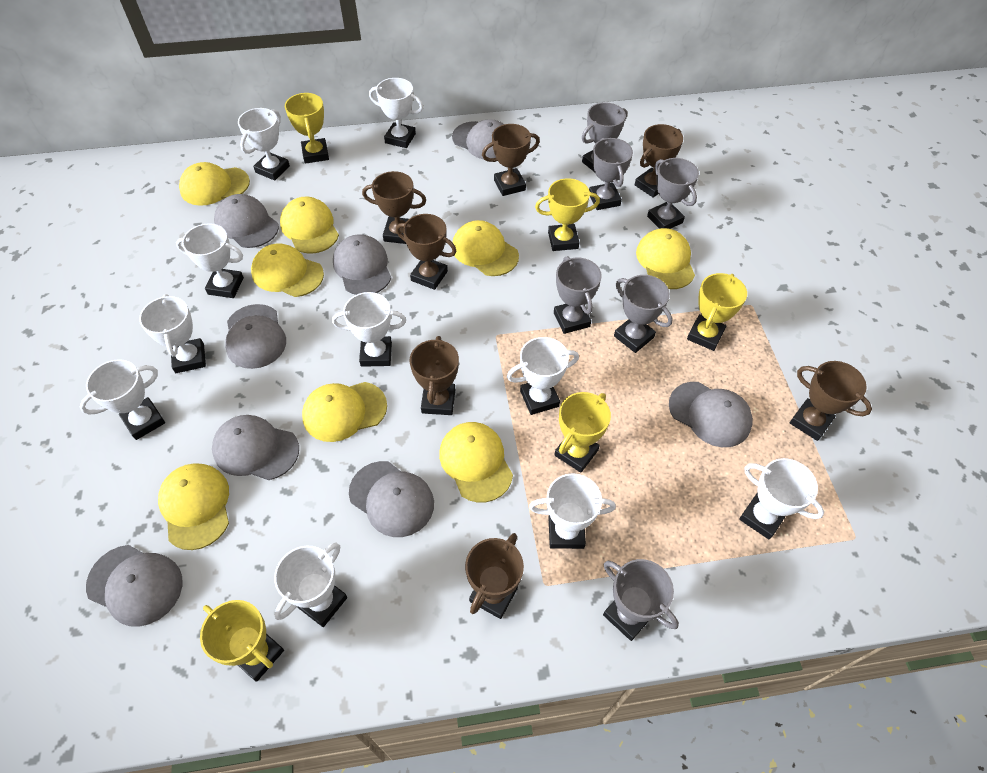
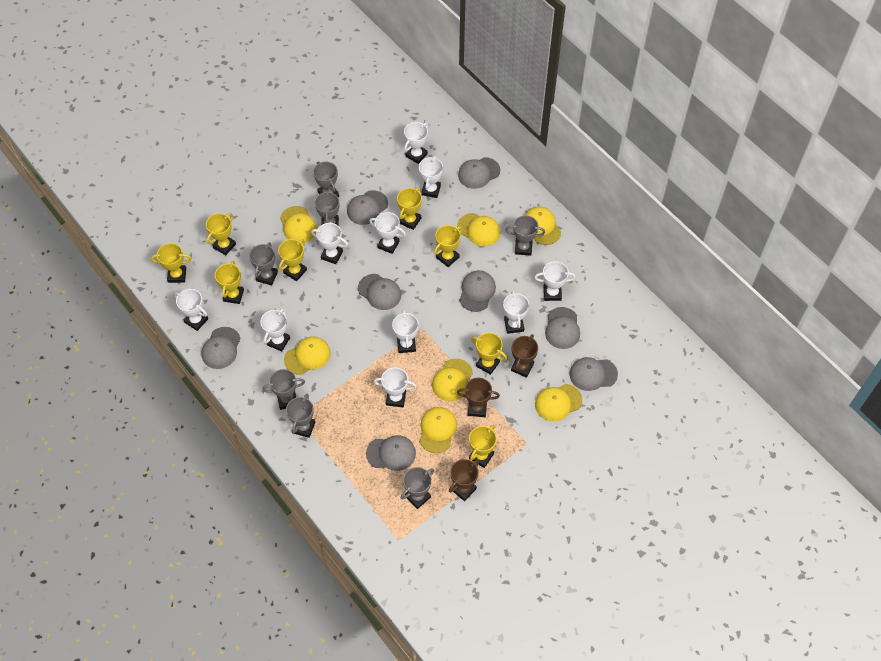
brown trophy: 7 -> 3
grey trophy: 6 -> 7
yellow cap: 8 -> 7
yellow trophy: 5 -> 8

